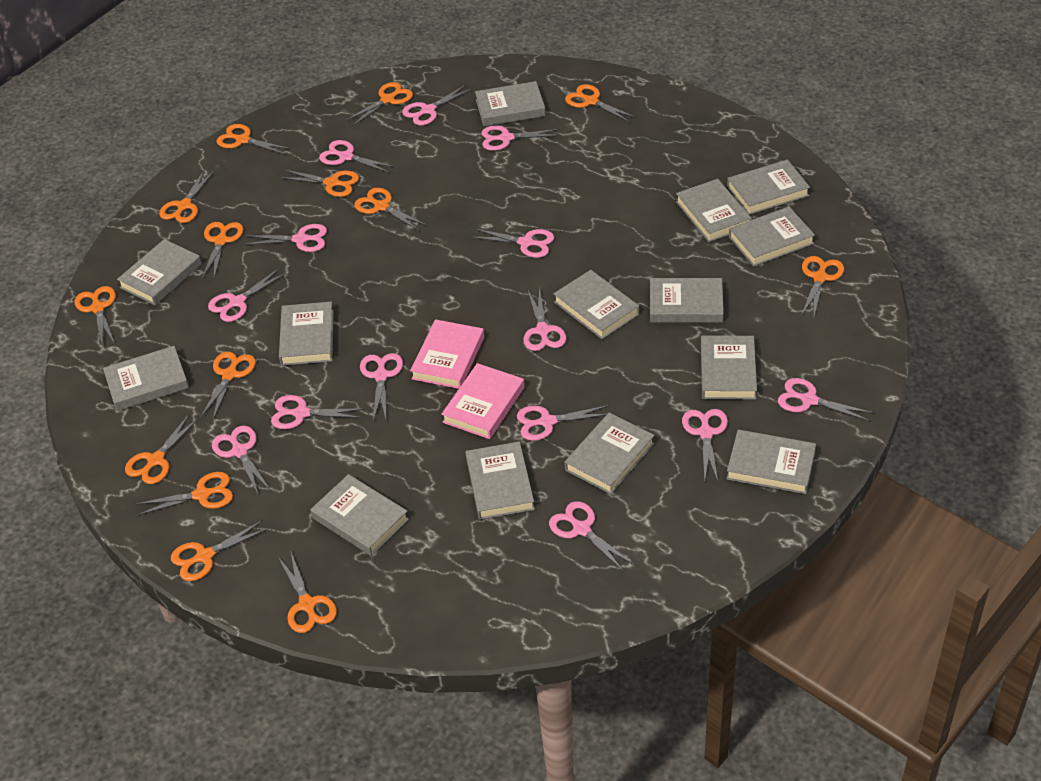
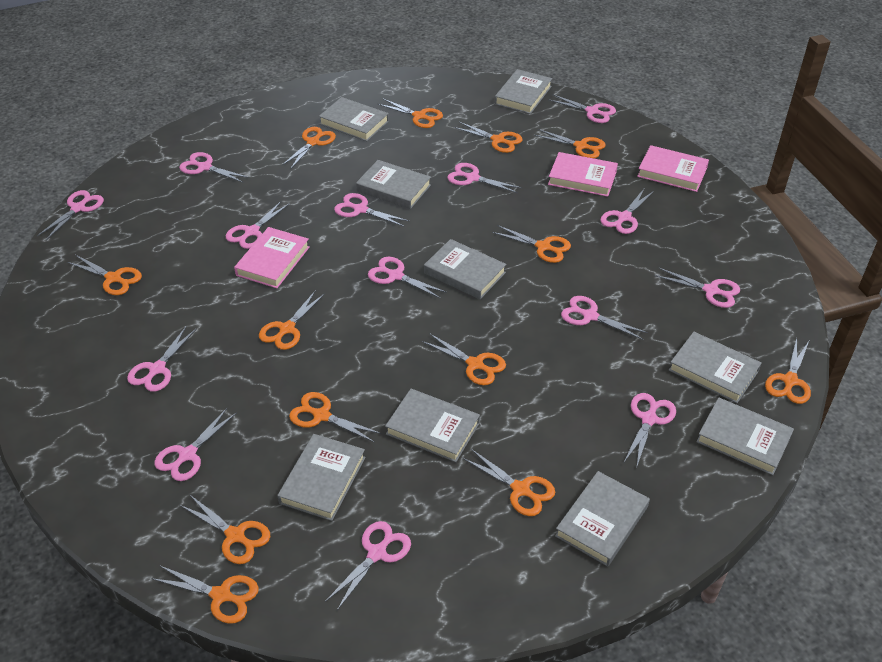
grey book: 14 -> 9
orange scissors: 14 -> 13
pink book: 2 -> 3

